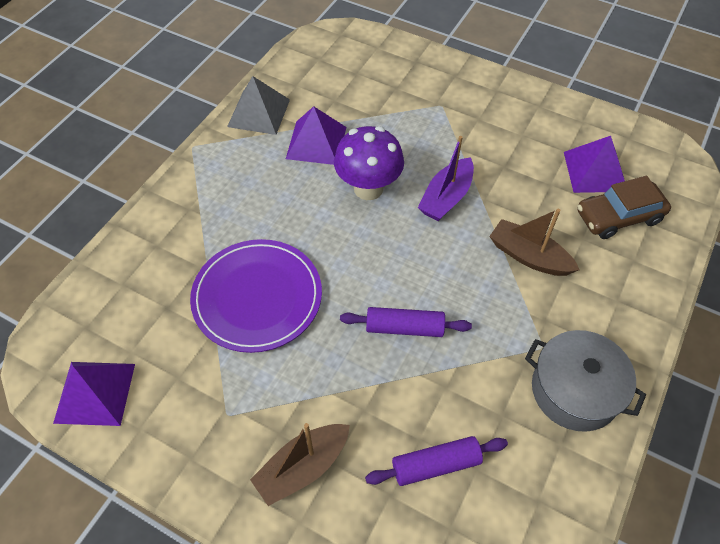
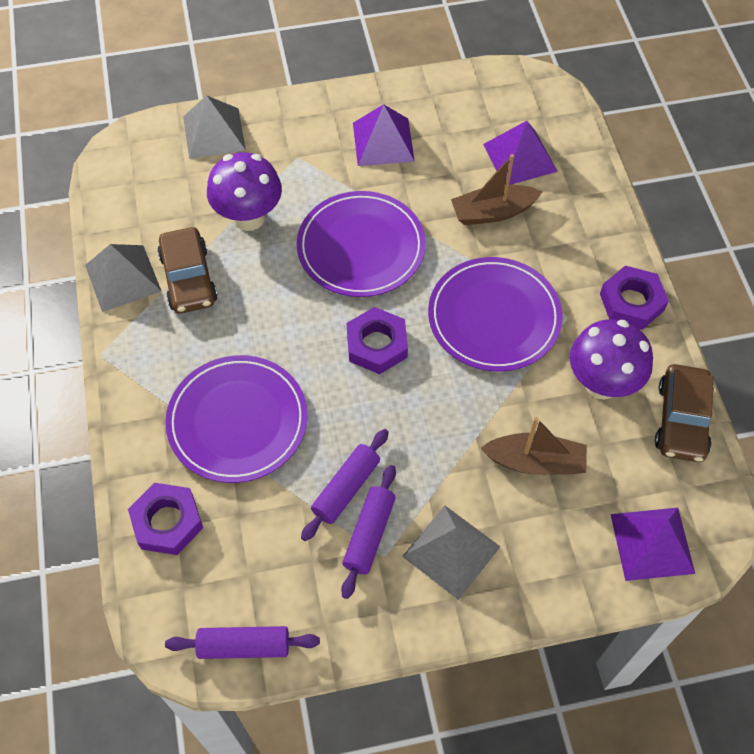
brown car: 1 -> 2
grey pot: 1 -> 0
grey pyramid: 1 -> 3
purple boat: 1 -> 0
purple mushroom: 1 -> 2
purple nut: 0 -> 3
purple plate: 1 -> 3
purple rolling pin: 2 -> 3

